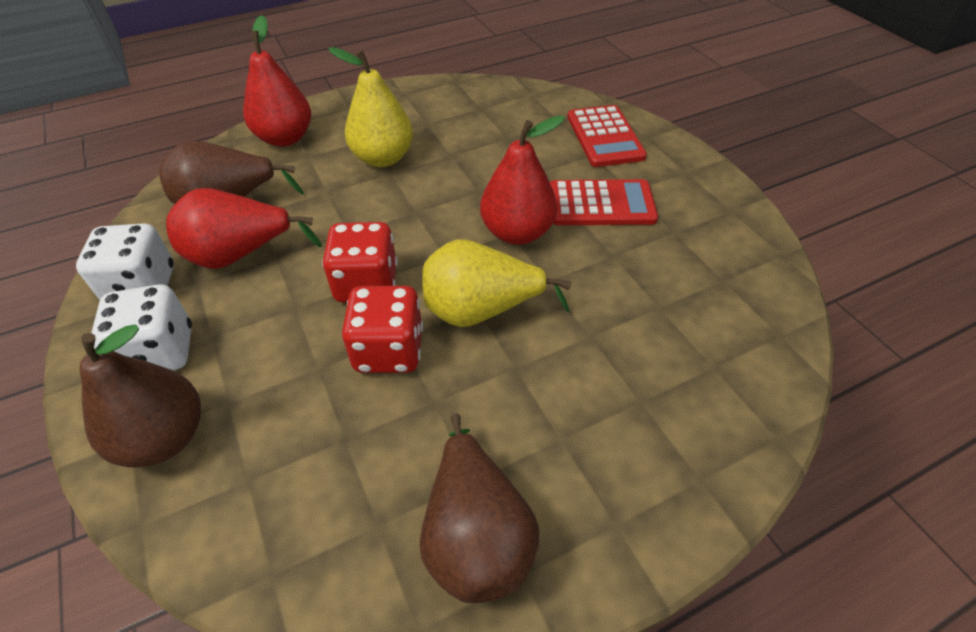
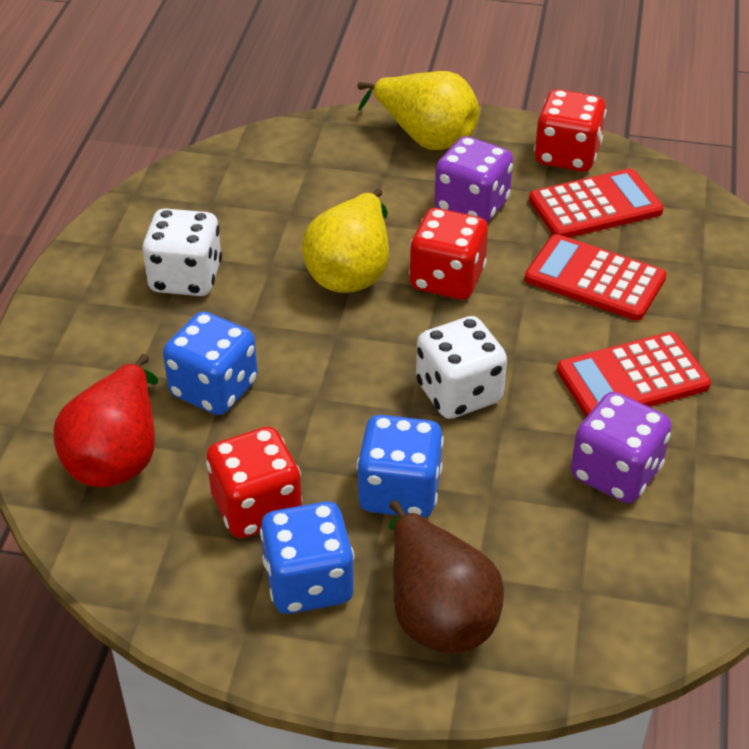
blue dice: 0 -> 3
brown pear: 3 -> 1
purple dice: 0 -> 2
red calculator: 2 -> 3
red dice: 2 -> 3
red pear: 3 -> 1

